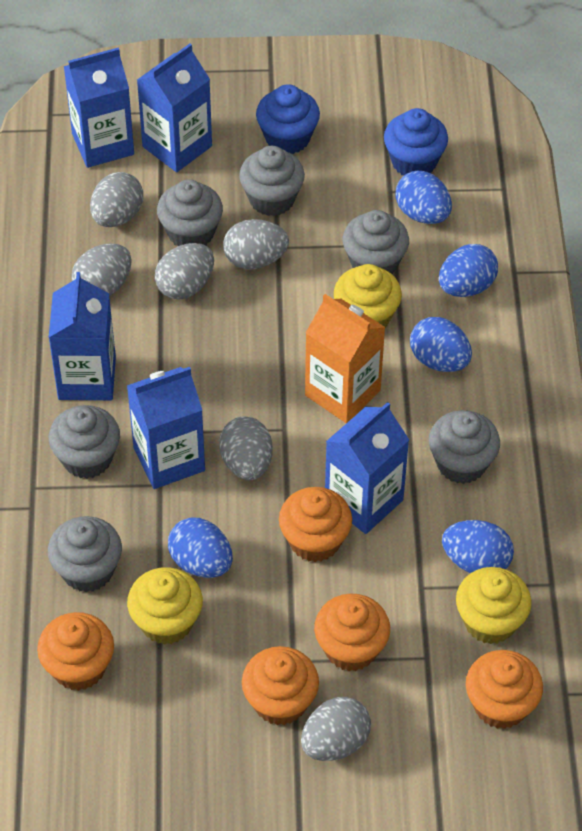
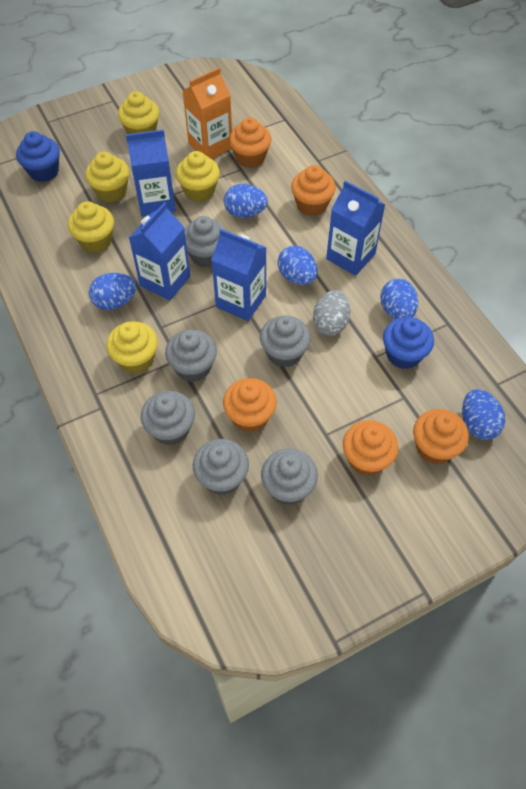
blue carton: 5 -> 4
grey egg: 6 -> 1
yellow cupcake: 3 -> 5

